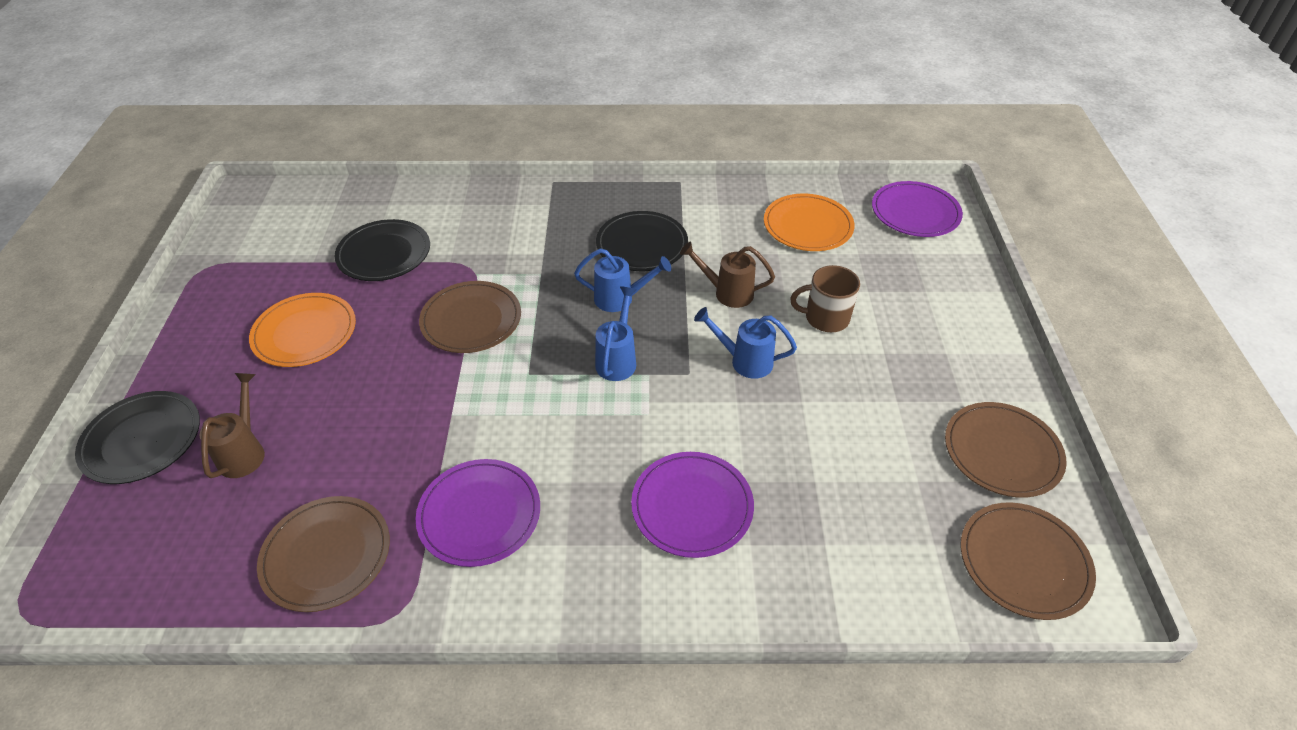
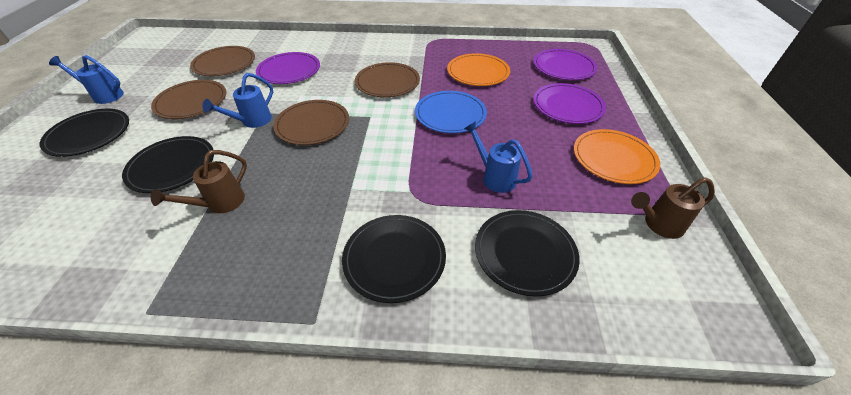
black plate: 3 -> 4
blue plate: 0 -> 1
brown mug: 1 -> 0

